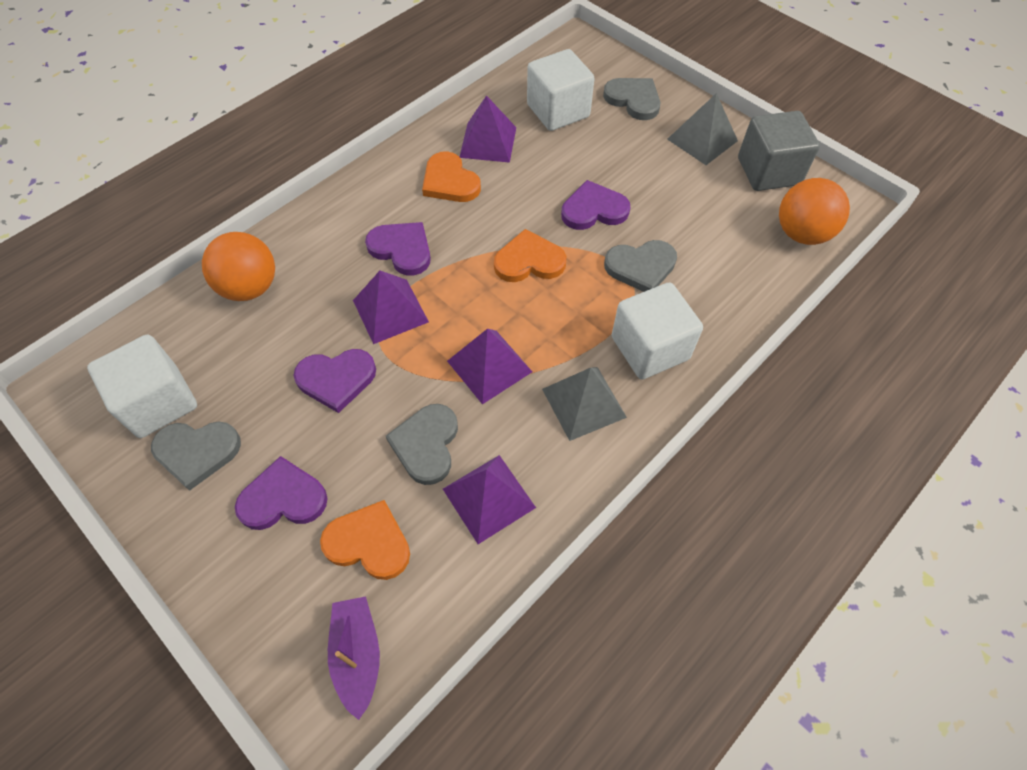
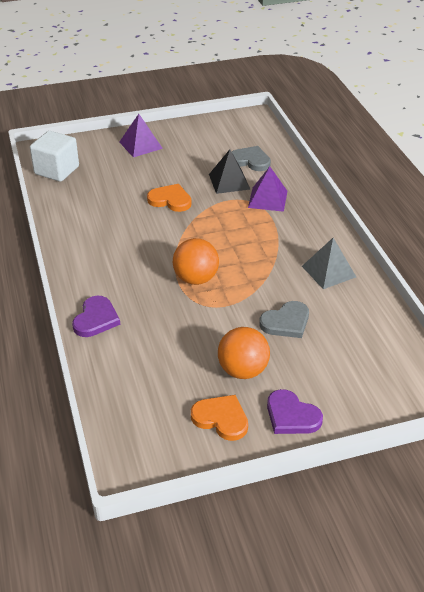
black pyramid: 0 -> 1
grey cube: 1 -> 0
grey heart: 4 -> 2
grey pyramid: 2 -> 1
orange heart: 3 -> 2
purple boat: 1 -> 0
purple heart: 4 -> 2
purple pyramid: 4 -> 2
white cube: 3 -> 1

